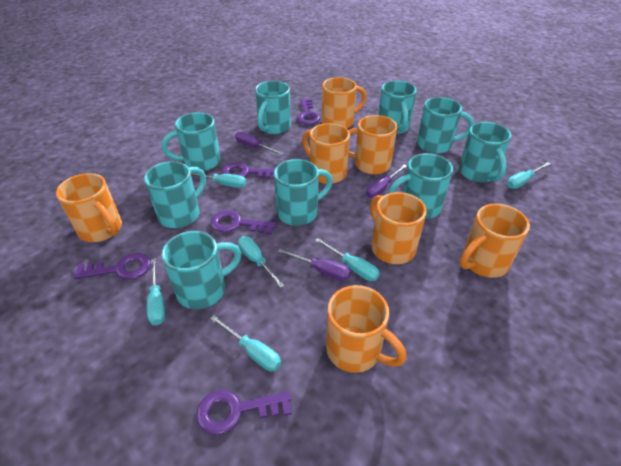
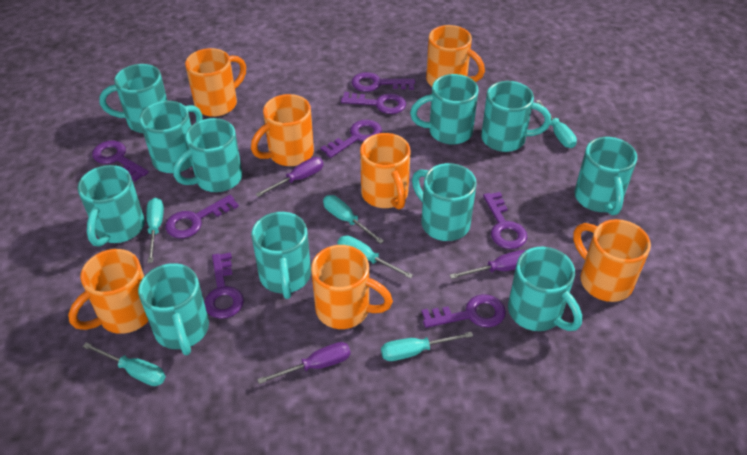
purple key: 5 -> 8
turquoise mug: 9 -> 11

